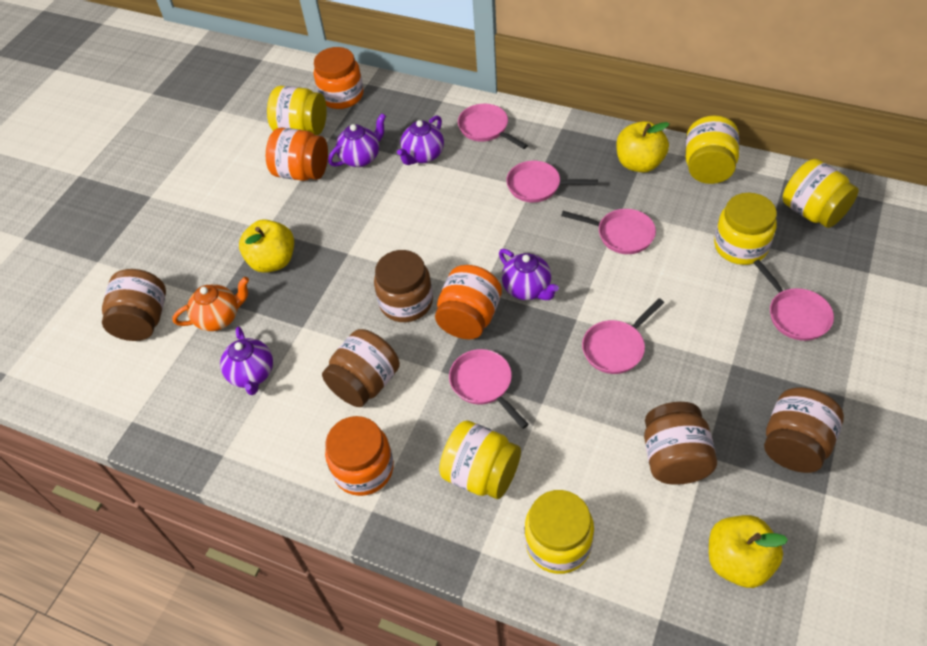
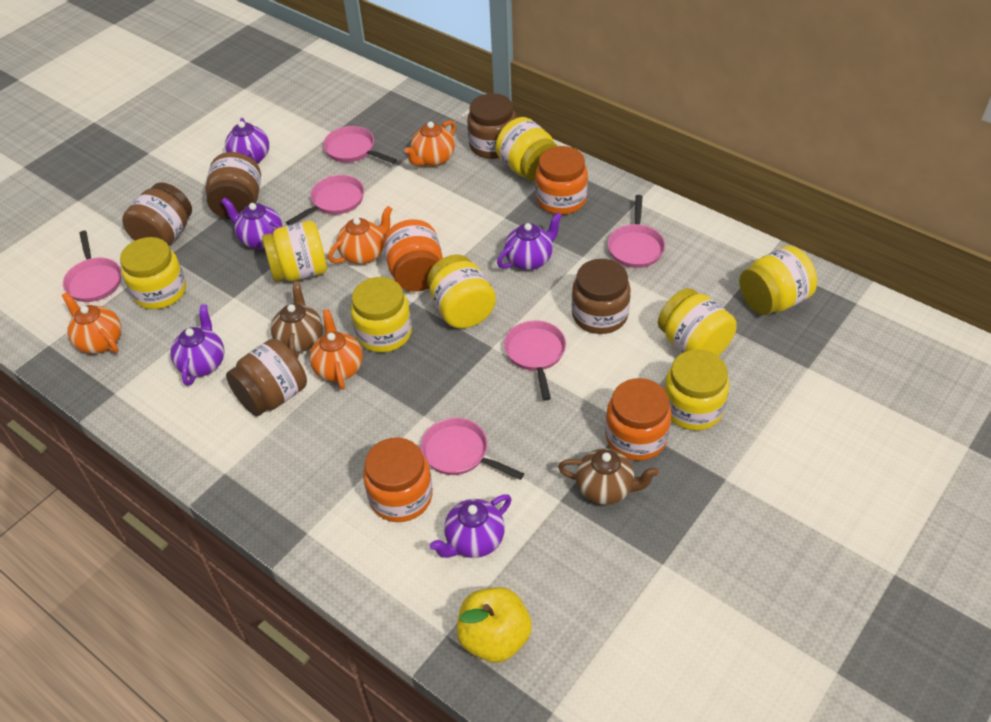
brown teapot: 0 -> 2
orange teapot: 1 -> 4
purple teapot: 4 -> 5
yellow apple: 3 -> 1
yellow jar: 6 -> 8

